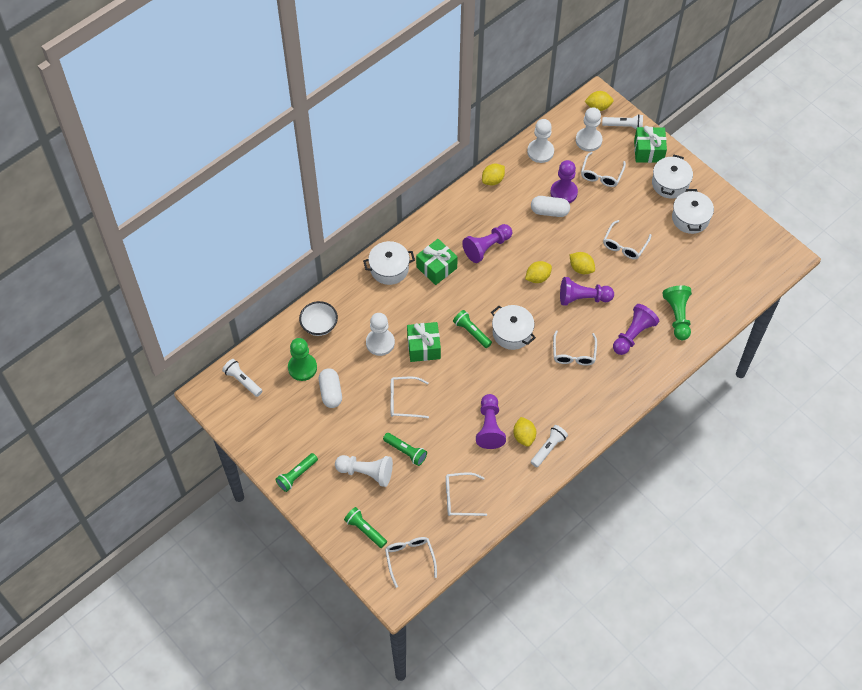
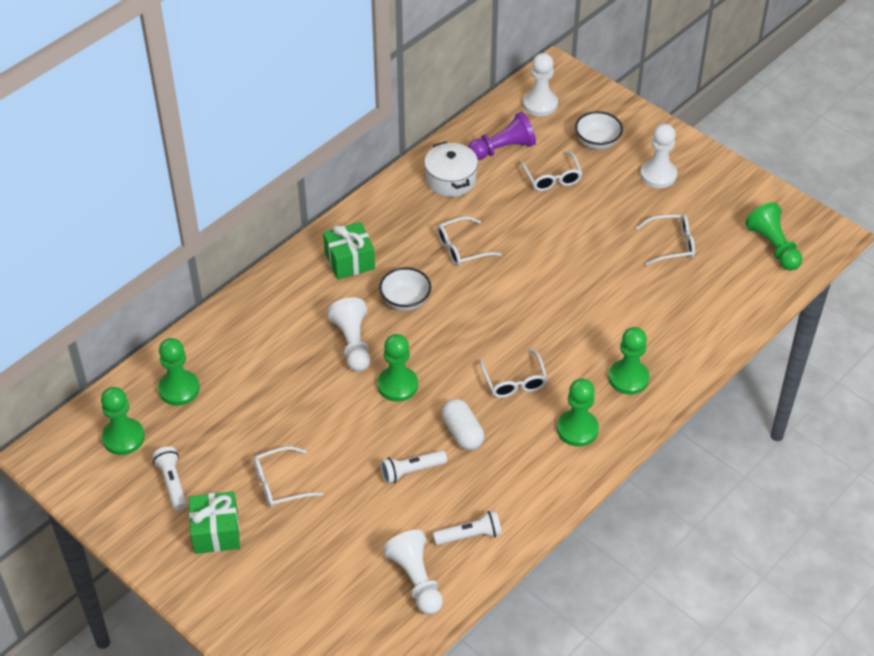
green flashlight: 4 -> 0
green gift: 3 -> 2
green pawn: 2 -> 6
purple pawn: 5 -> 1
white bowl: 1 -> 2
white capsule: 2 -> 1
white glasses: 6 -> 5
white pot: 4 -> 1
yellow lemon: 5 -> 0

